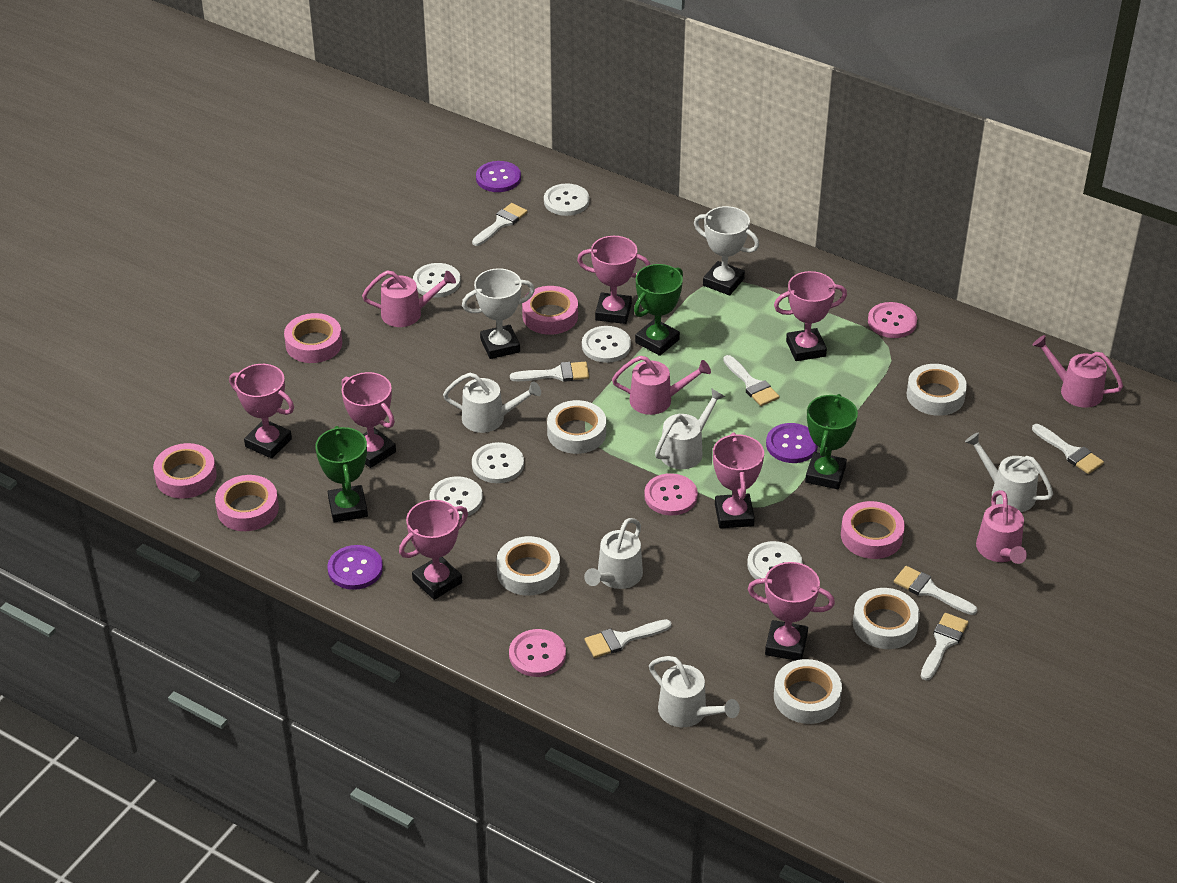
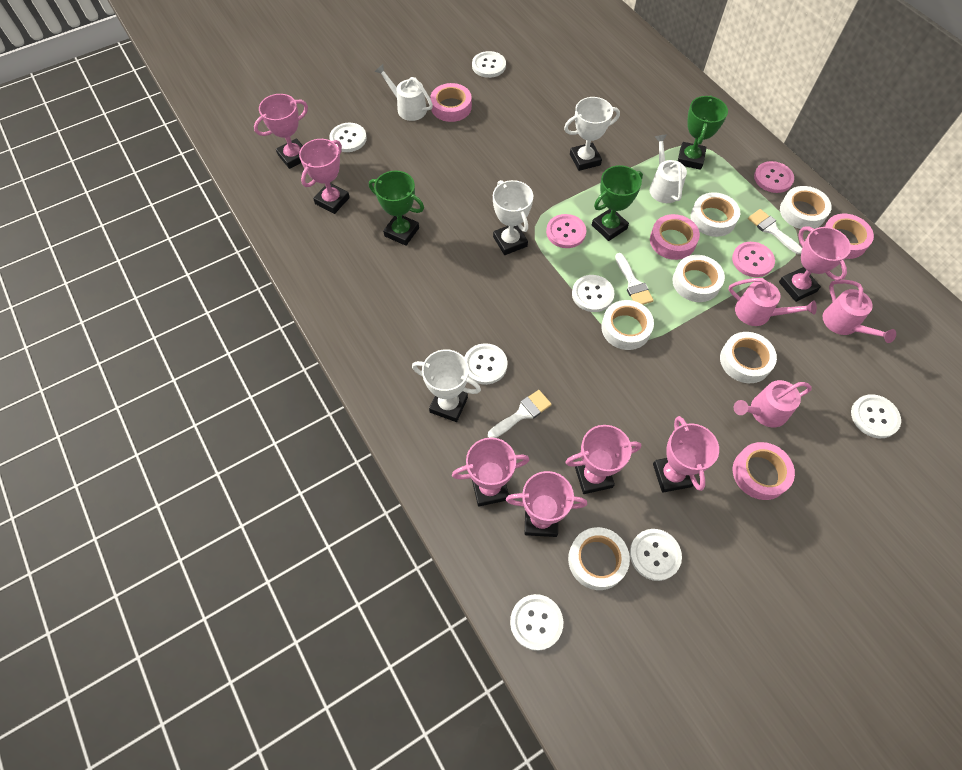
pink tape: 5 -> 4
pink watering can: 4 -> 3
purple button: 3 -> 0
white brush: 7 -> 3
white button: 6 -> 7
white tape: 5 -> 6
white trophy: 2 -> 3
white watering can: 5 -> 2

